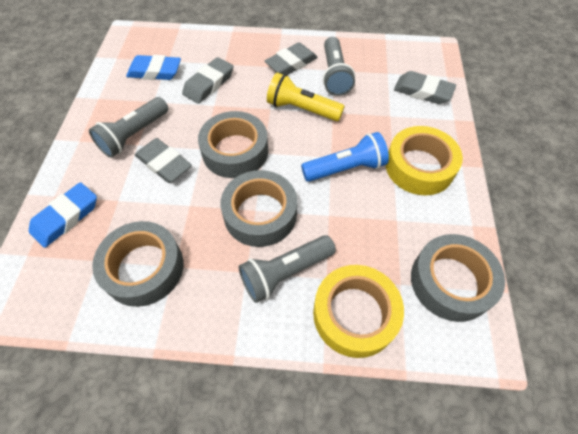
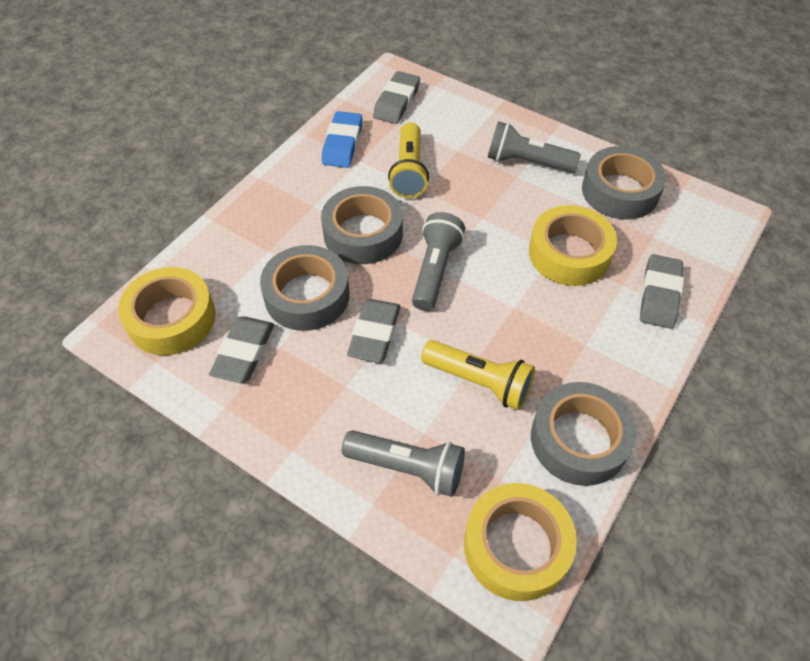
blue eraser: 2 -> 1
blue flashlight: 1 -> 0
yellow flashlight: 1 -> 2
yellow tape: 2 -> 3

